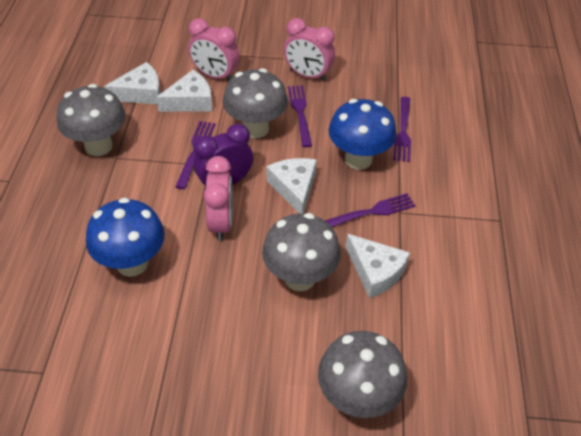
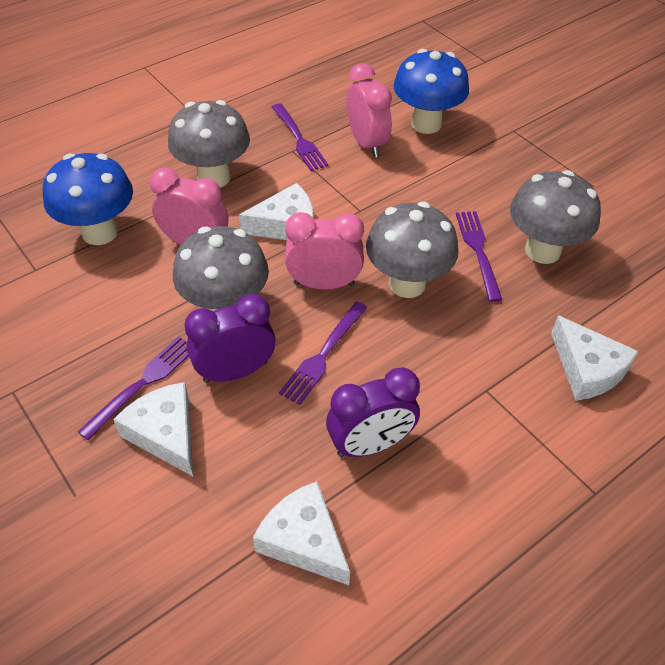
purple clock: 1 -> 2

